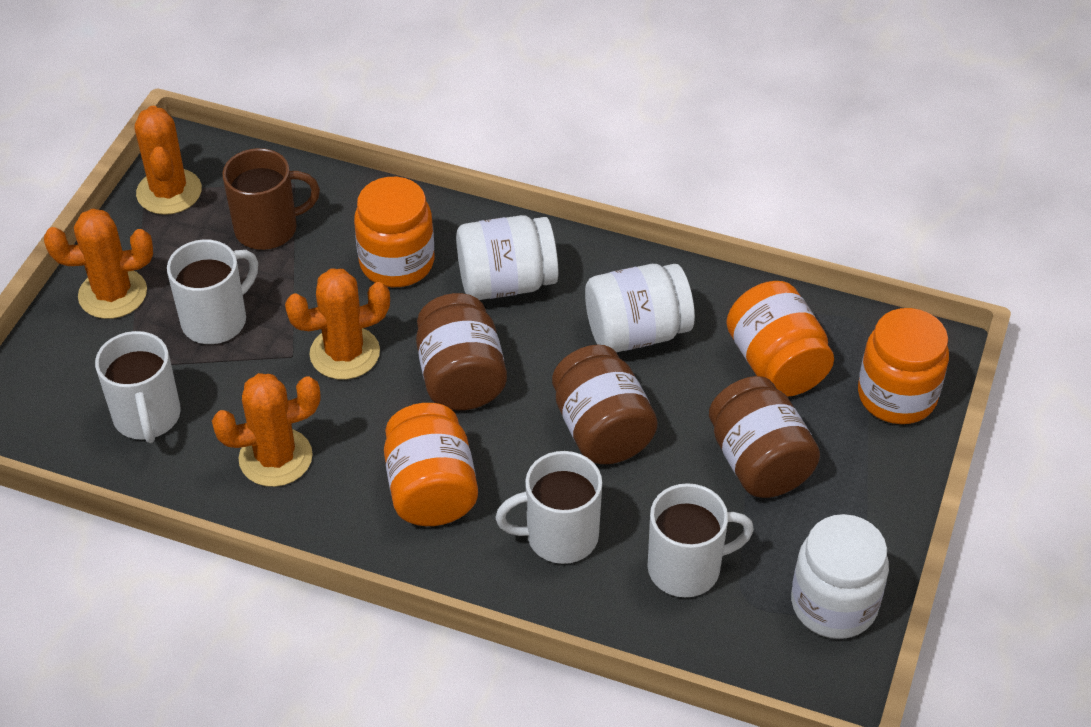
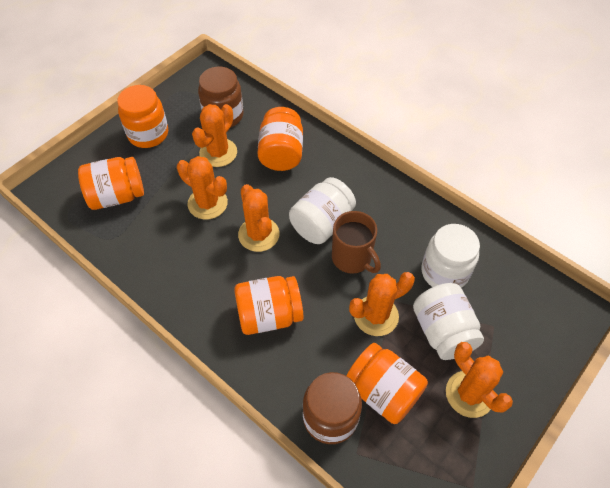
brown jar: 3 -> 2
orange cactus: 4 -> 5
orange jar: 4 -> 5
white mug: 4 -> 0

